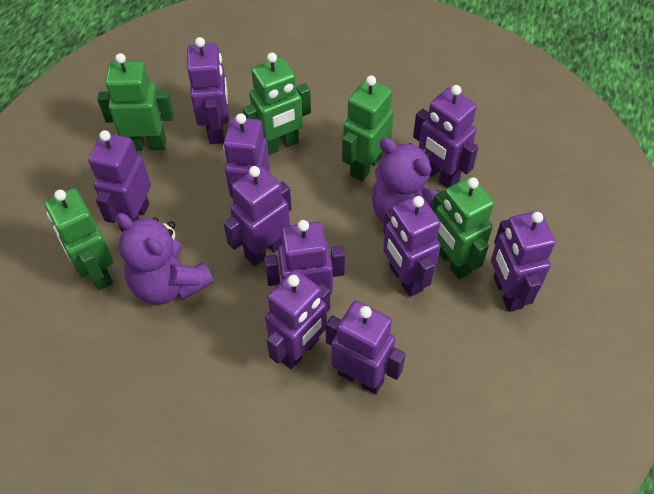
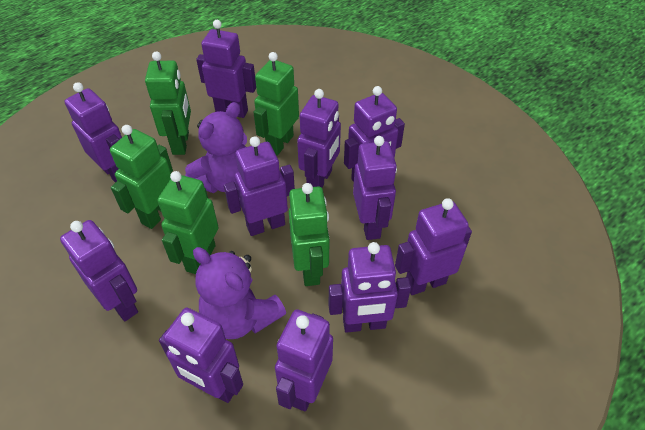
purple robot: 10 -> 11

